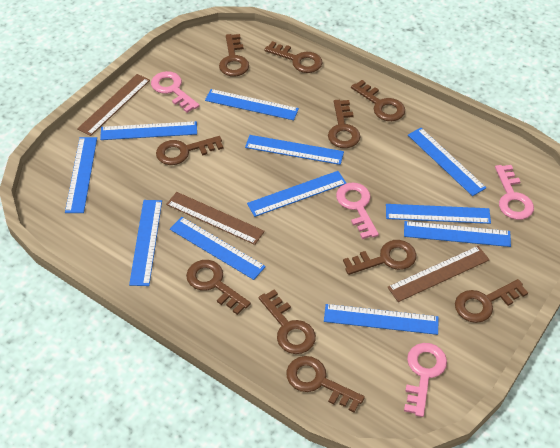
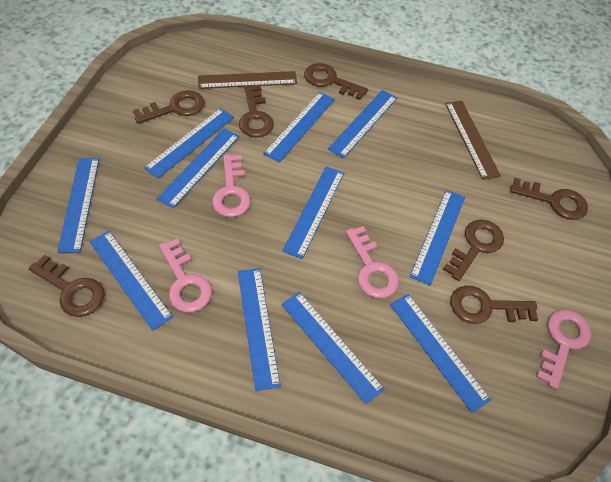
brown key: 10 -> 7
brown ruler: 3 -> 2

